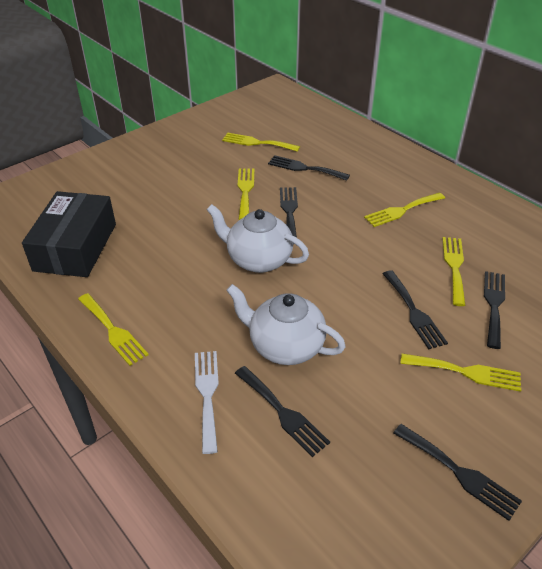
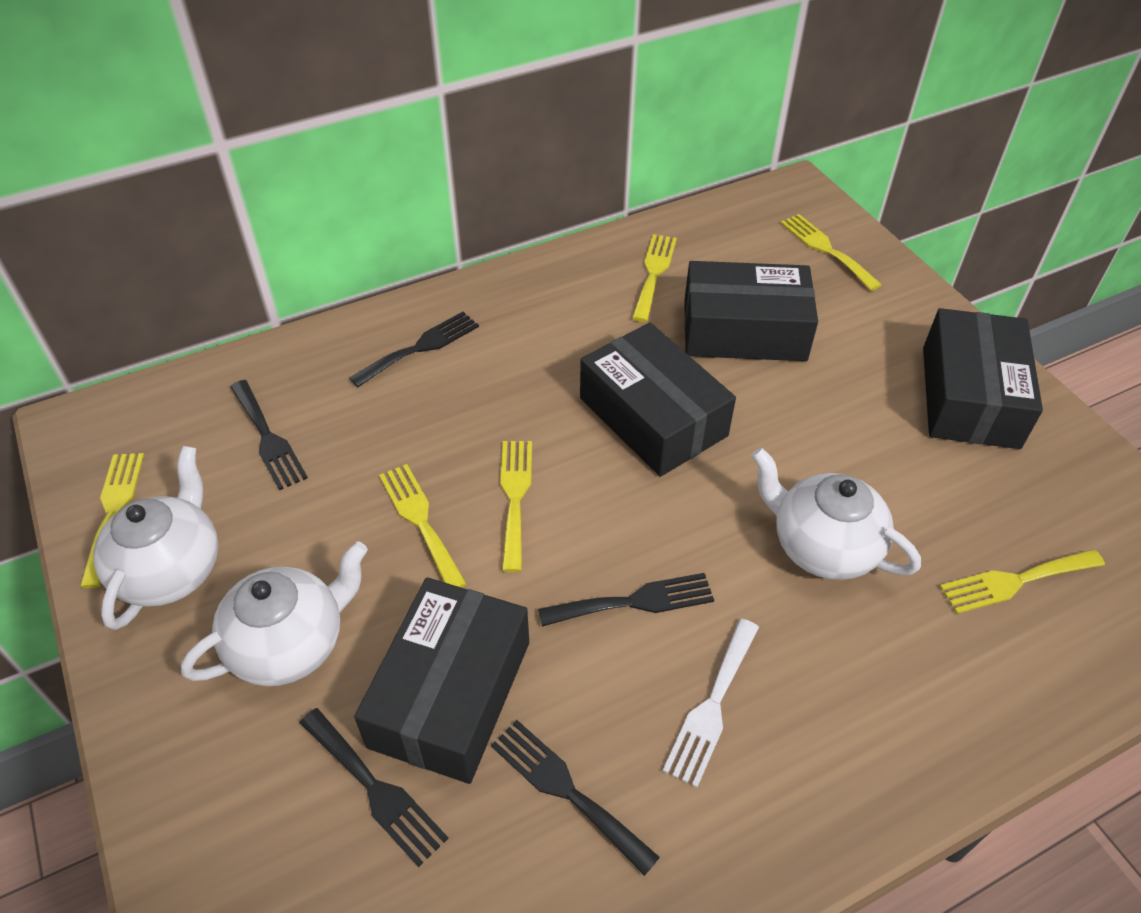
black box: 1 -> 4
black fork: 6 -> 5
white teapot: 2 -> 3

